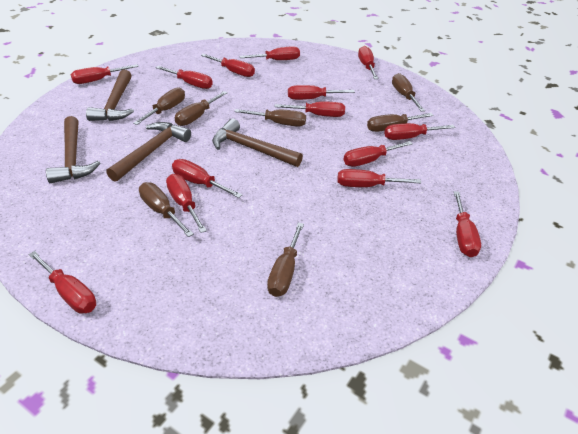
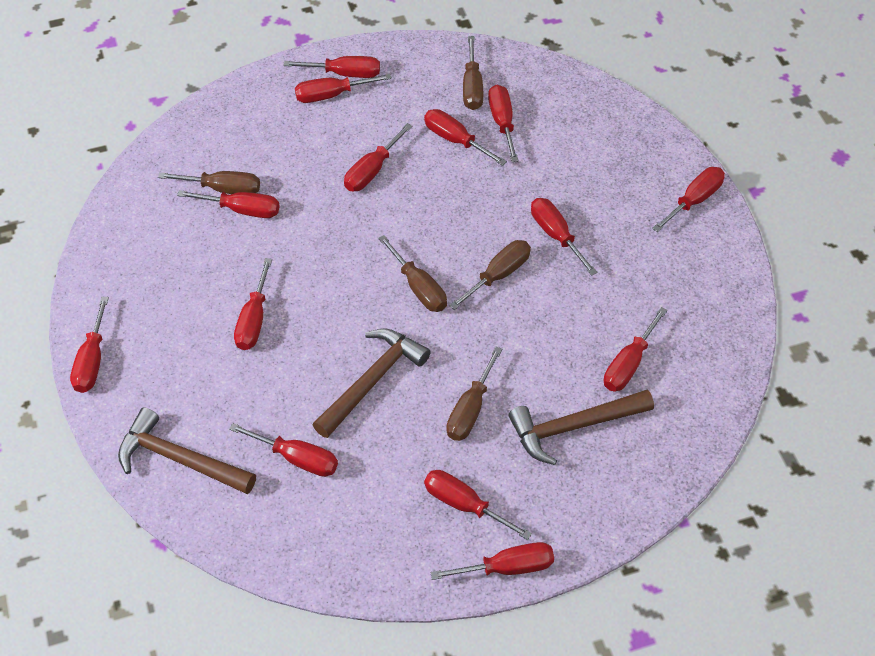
brown hammer: 4 -> 3
brown screwdriver: 7 -> 5

